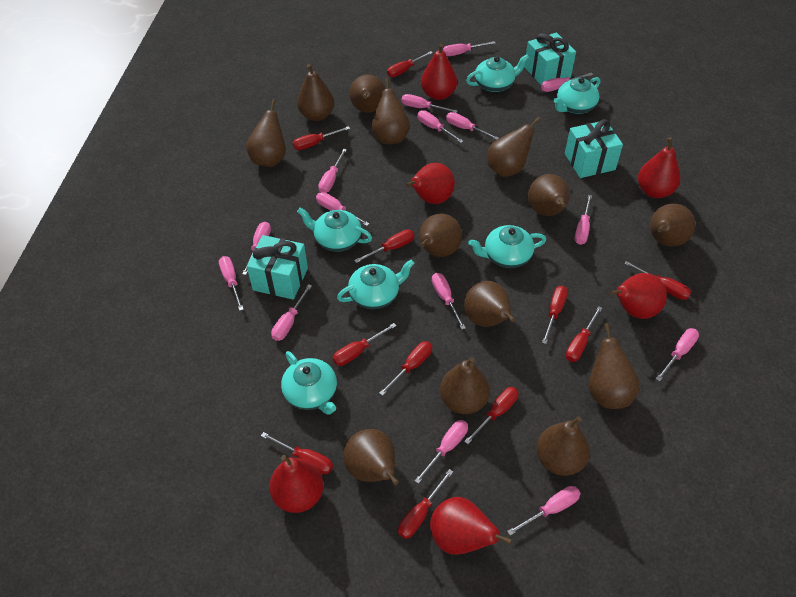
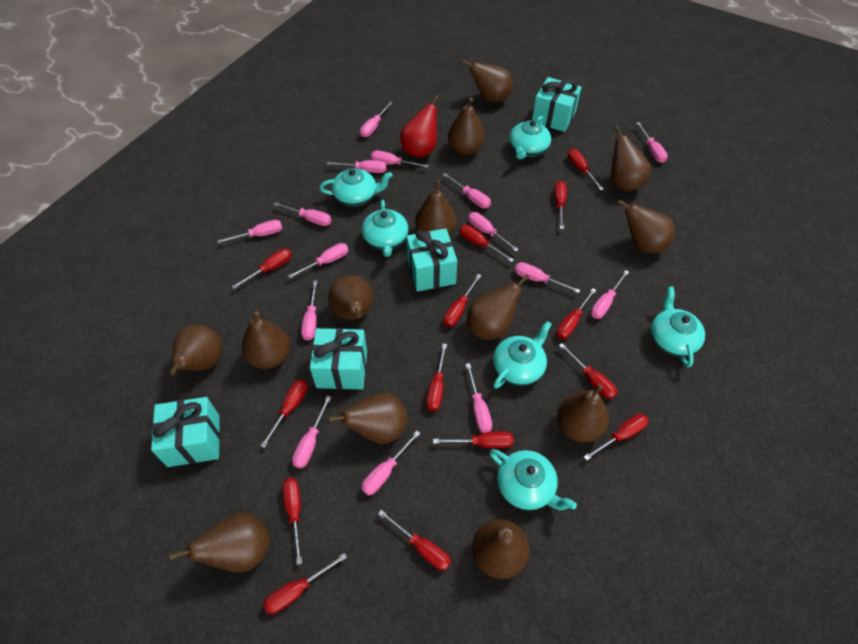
red pear: 6 -> 1
red screwdriver: 11 -> 14
turquoise gift: 3 -> 4

